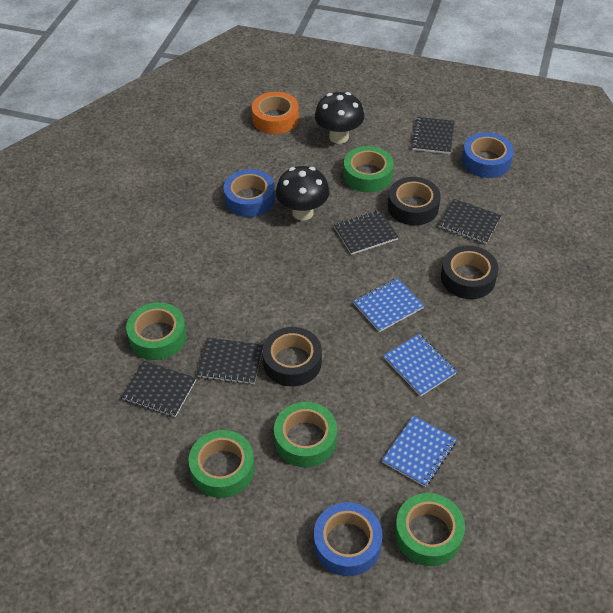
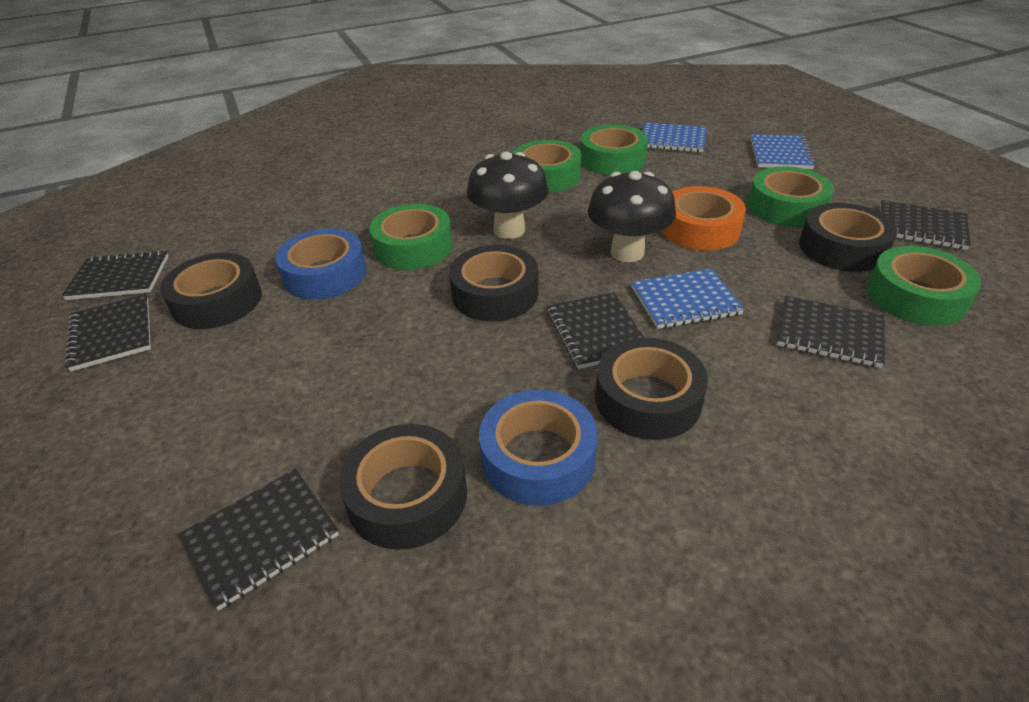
black notebook: 5 -> 6
black tape: 3 -> 5
blue tape: 3 -> 2

